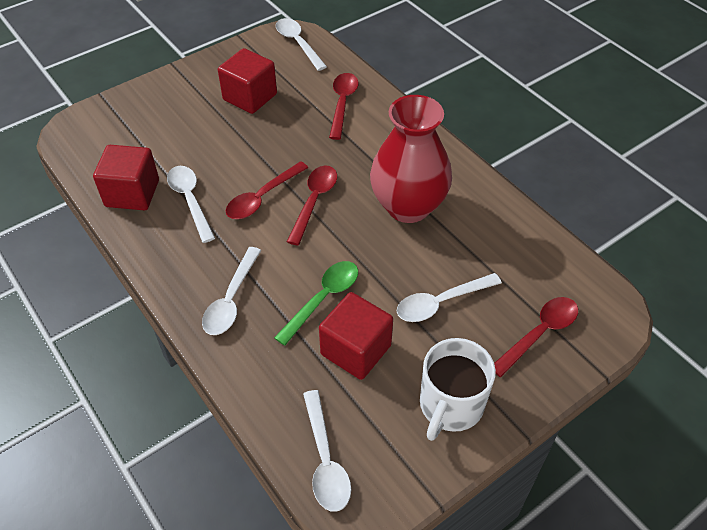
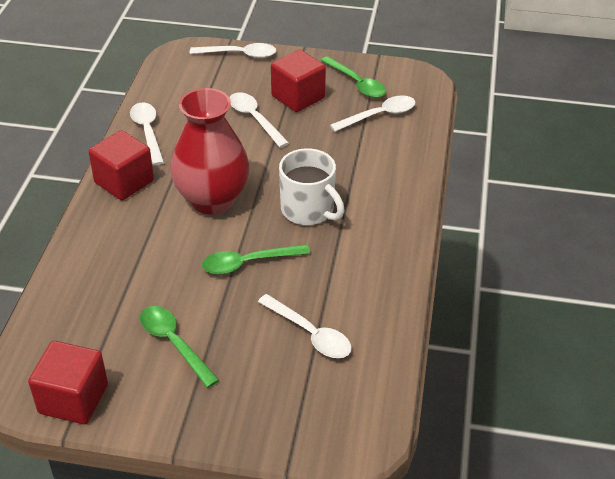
green spoon: 1 -> 3
red spoon: 4 -> 0

